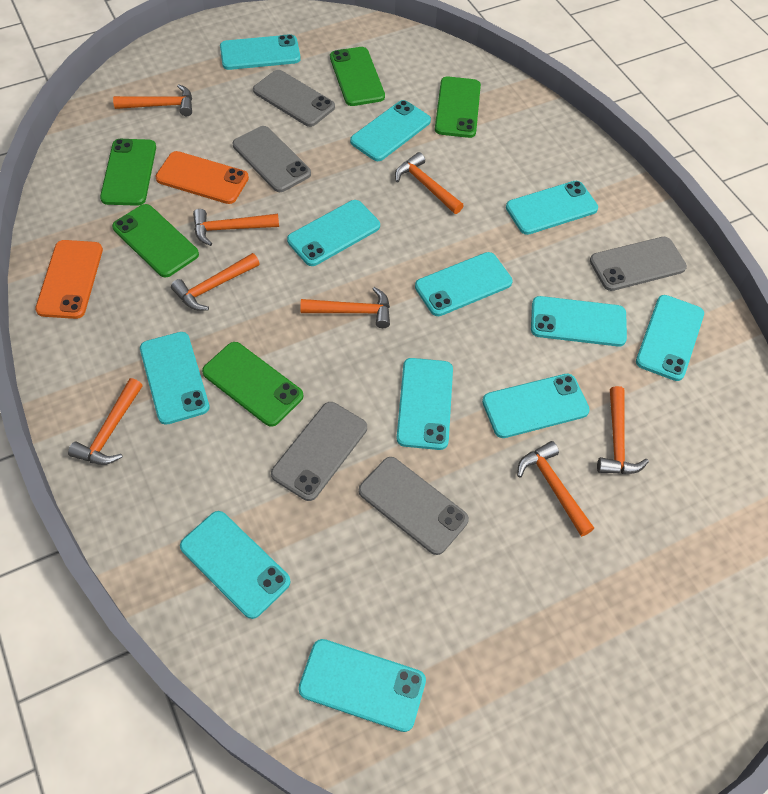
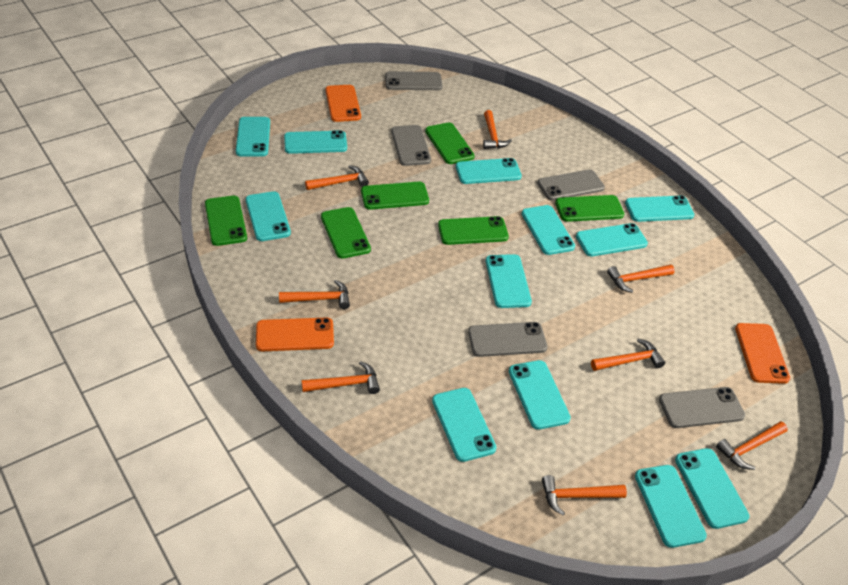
green phone: 5 -> 6
orange phone: 2 -> 3

